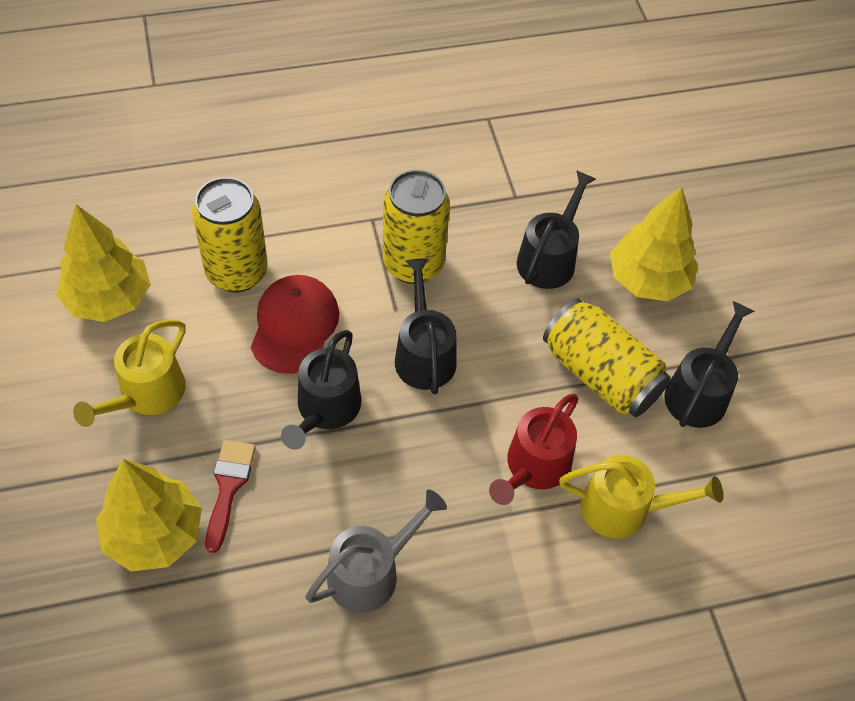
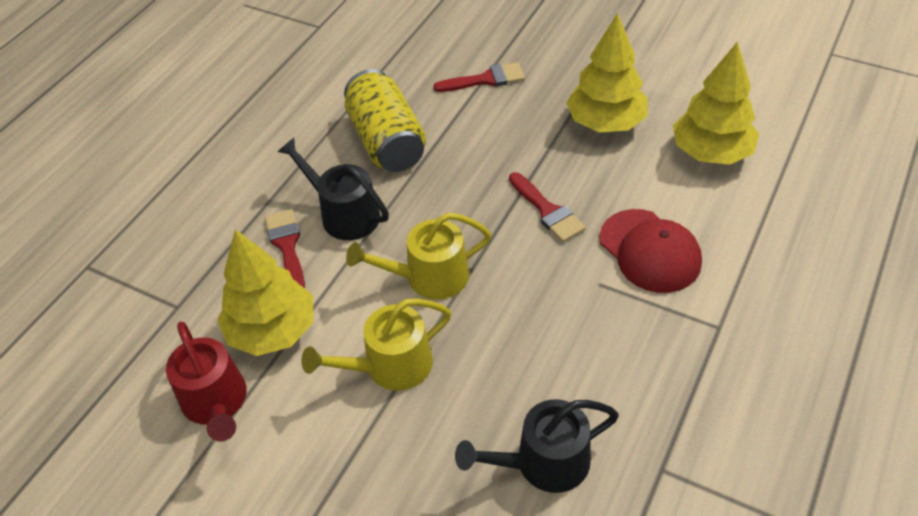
black watering can: 4 -> 2
grey watering can: 1 -> 0
red brush: 1 -> 3
yellow can: 3 -> 1

